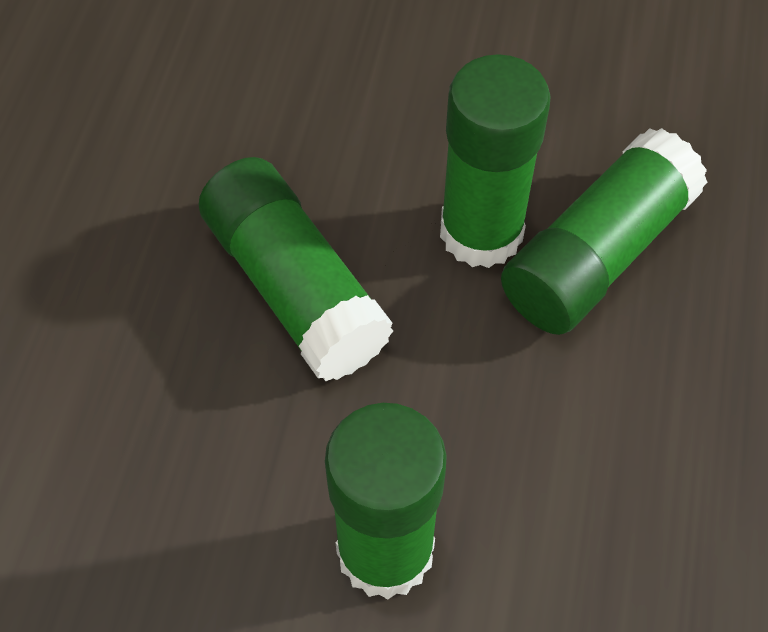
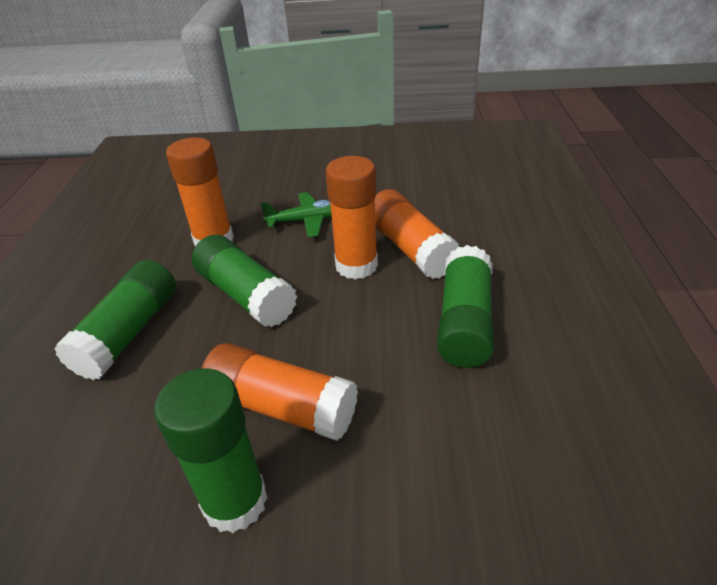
green plane: 0 -> 1
orange glue stick: 0 -> 4

